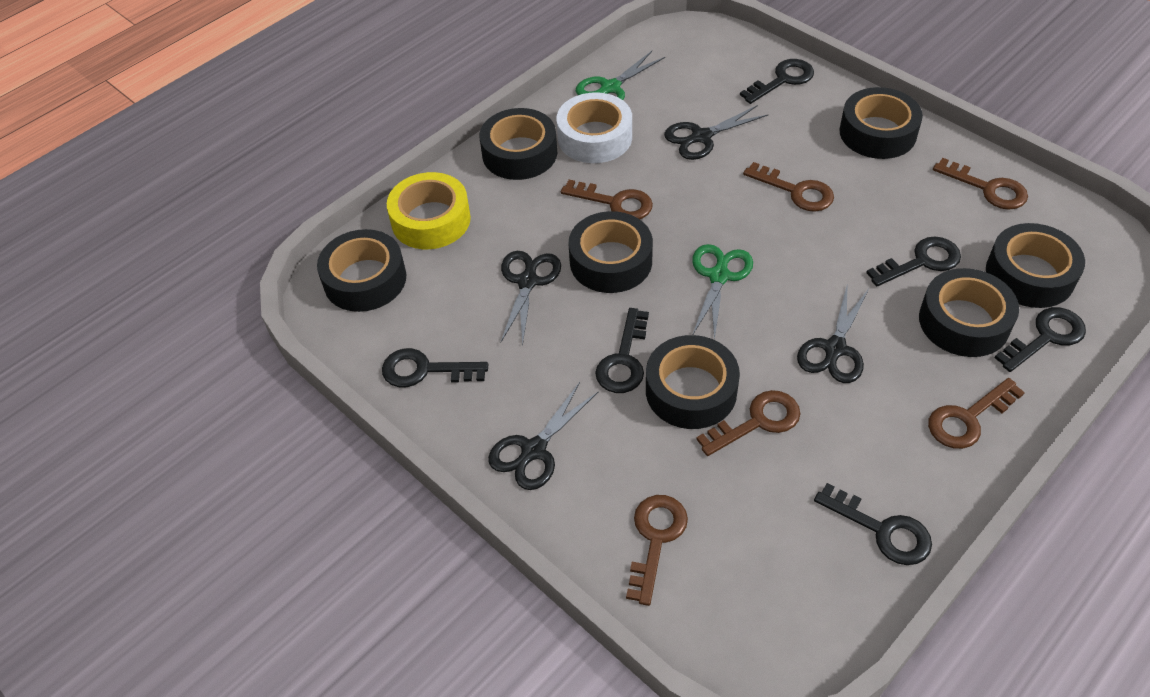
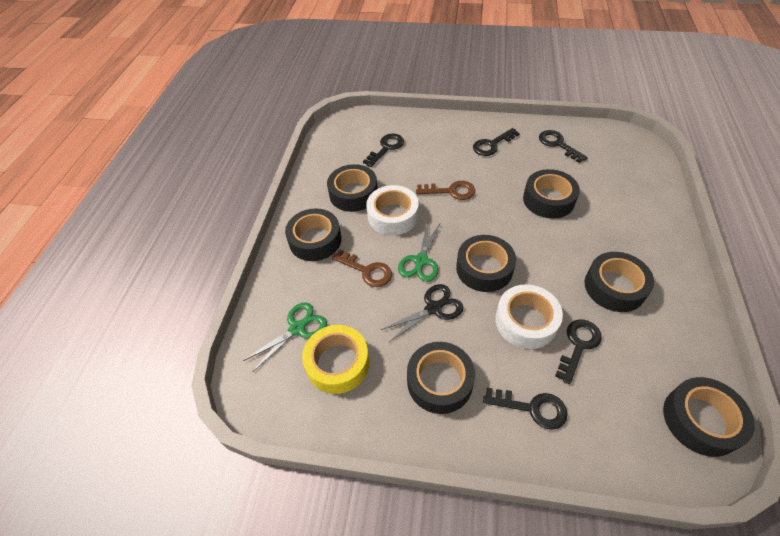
black key: 6 -> 5
black scissors: 4 -> 1
brown key: 6 -> 2
white tape: 1 -> 2

